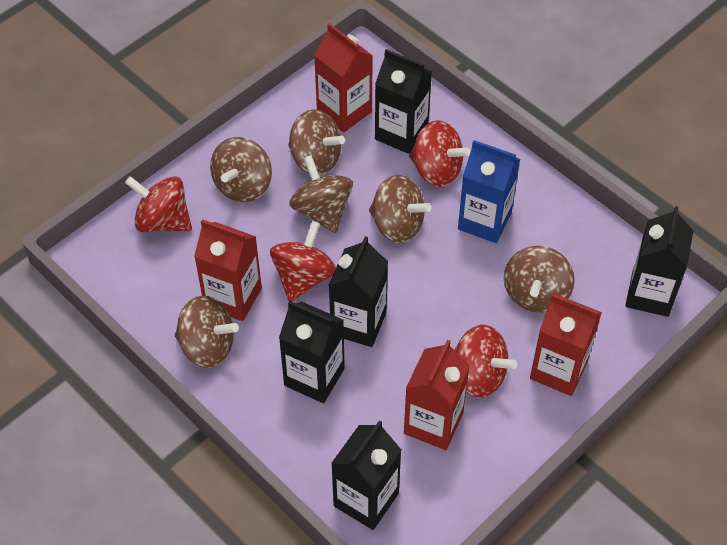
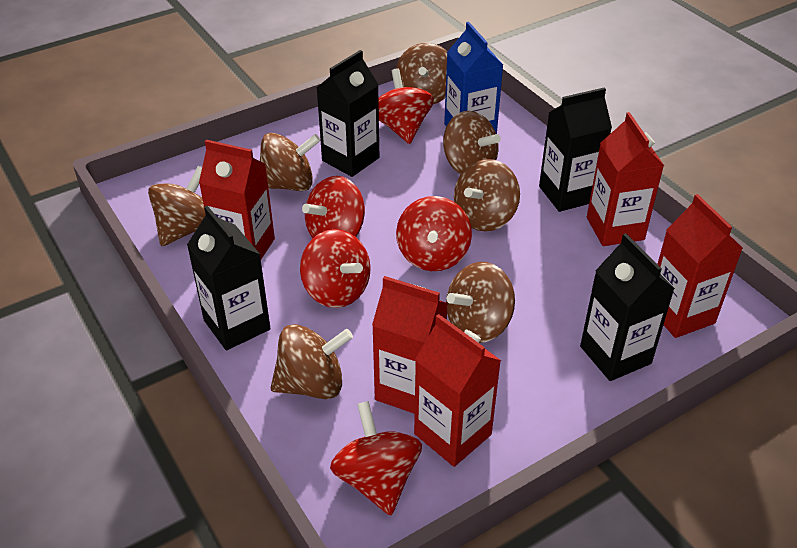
black carton: 5 -> 4
brown spinning top: 6 -> 7
red carton: 4 -> 5
red spinning top: 4 -> 5

